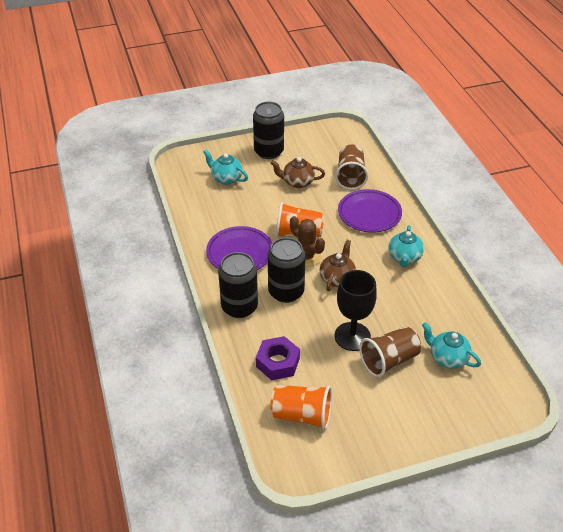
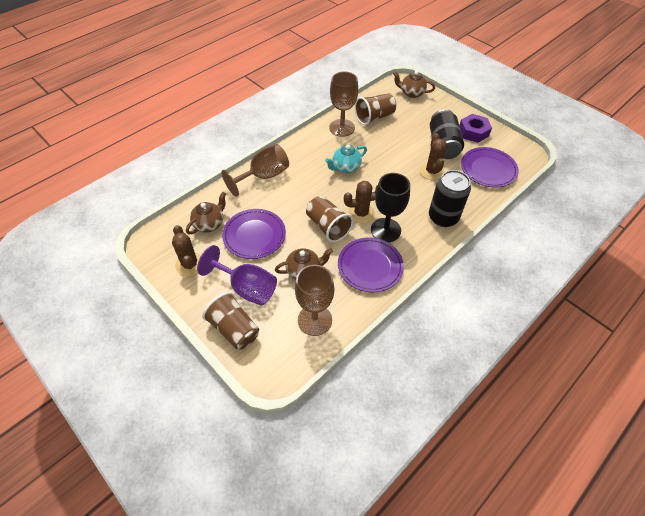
black can: 3 -> 2
brown cactus: 1 -> 3
brown cup: 2 -> 3
brown goblet: 0 -> 3
brown teapot: 2 -> 3
orange cup: 2 -> 0
purple goblet: 0 -> 1
purple plate: 2 -> 3
turquoise teapot: 3 -> 1

